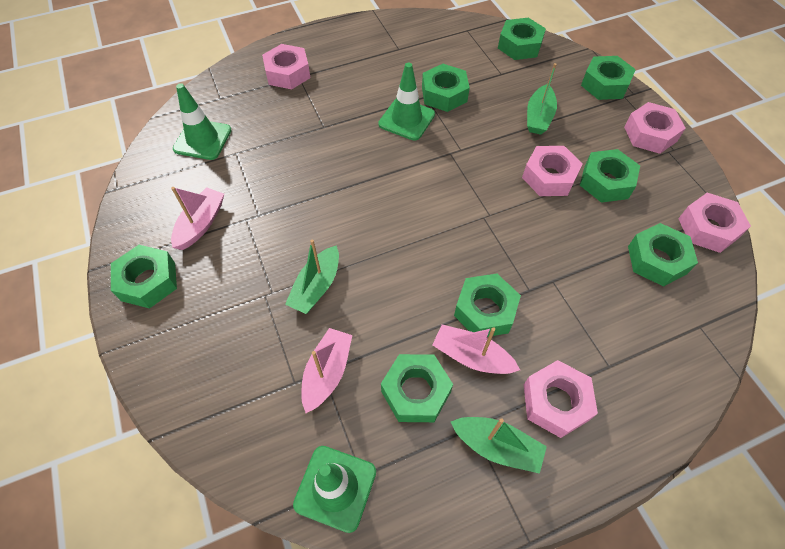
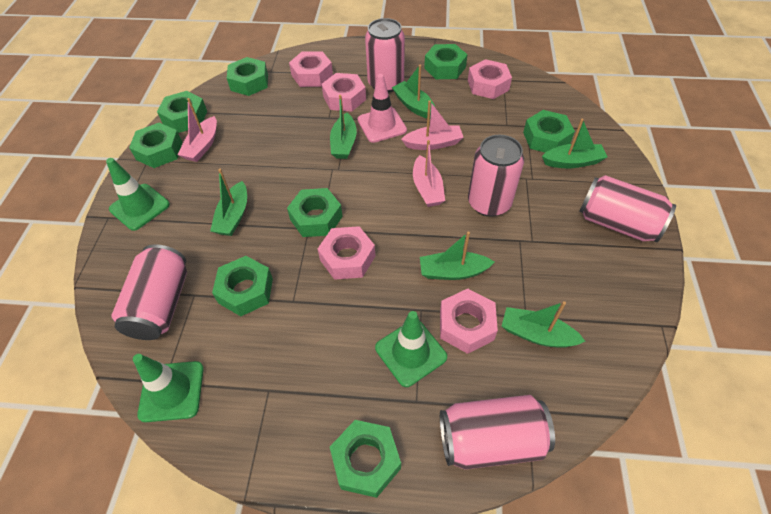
green boat: 3 -> 6
pink can: 0 -> 5
pink traffic cone: 0 -> 1

